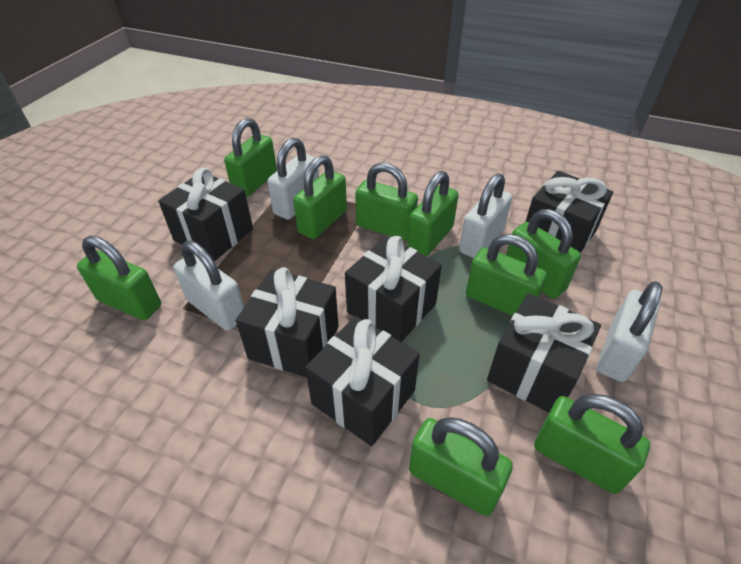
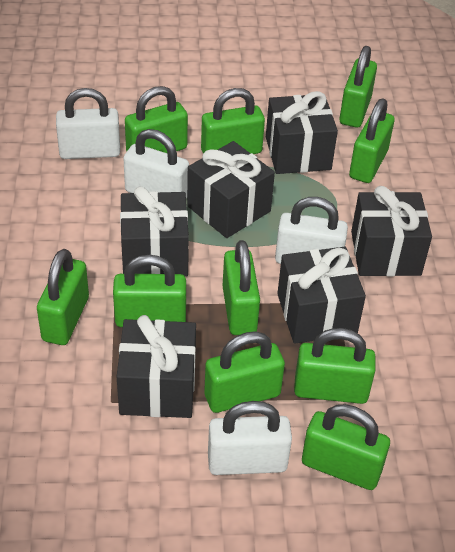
green padlock: 9 -> 10

